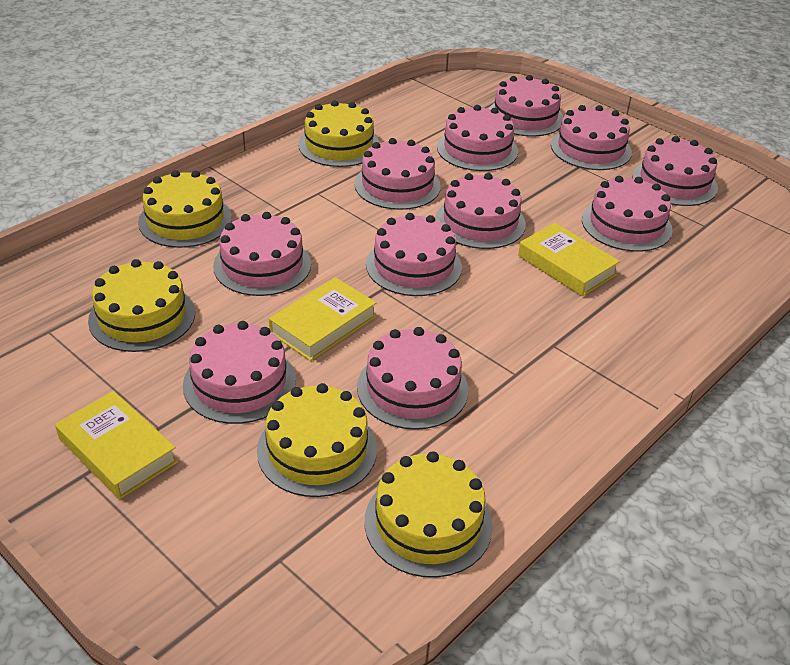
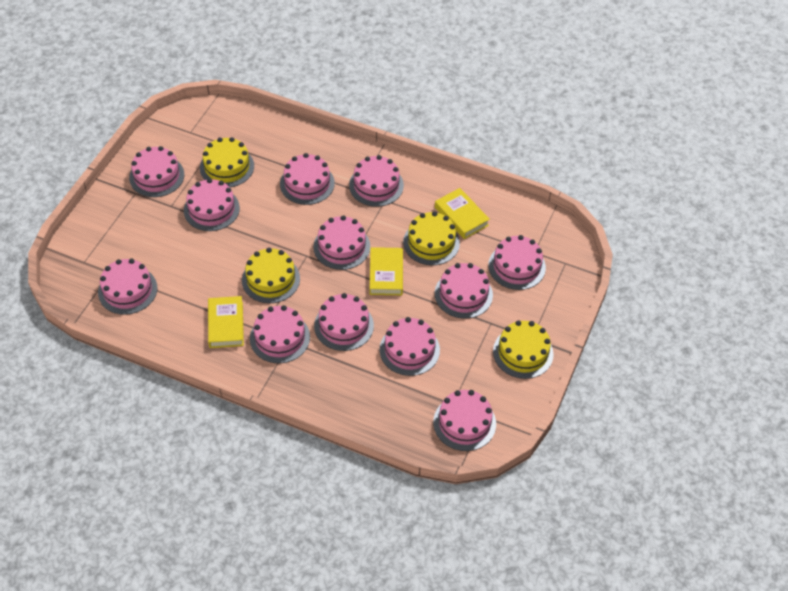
pink cake: 11 -> 12
yellow cake: 5 -> 4

